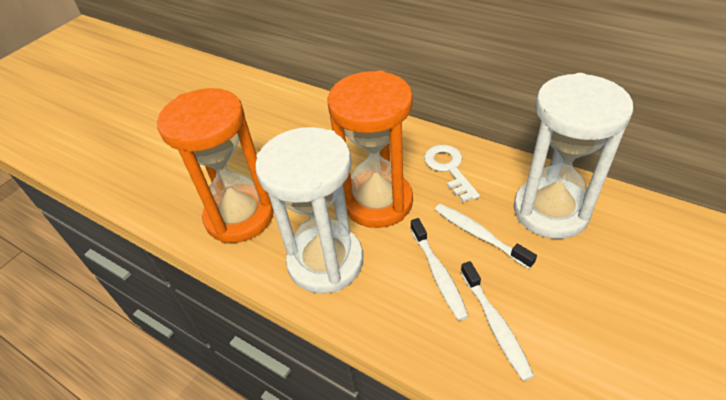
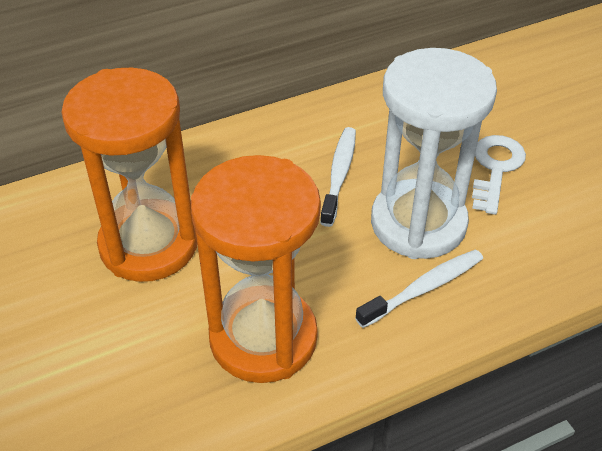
white hourglass: 2 -> 1
white toothbrush: 3 -> 2

